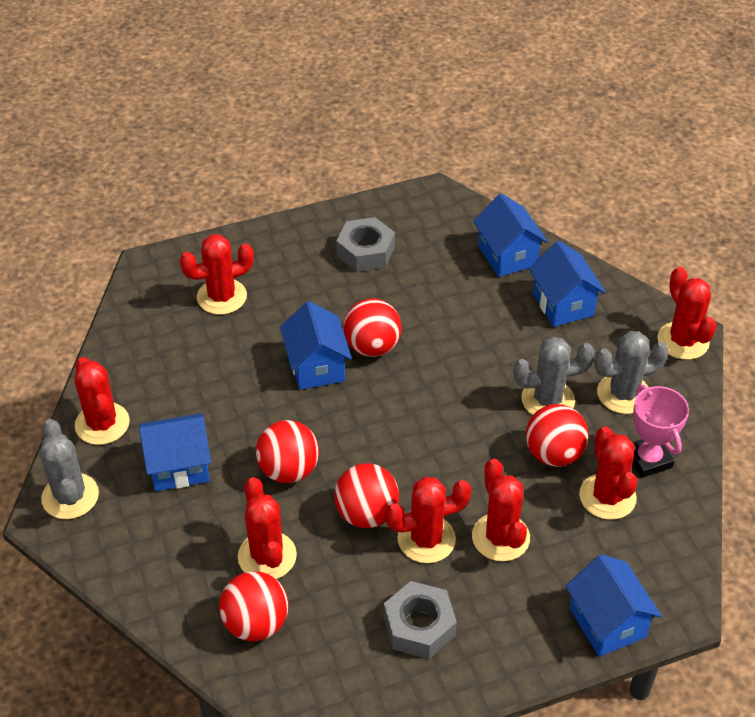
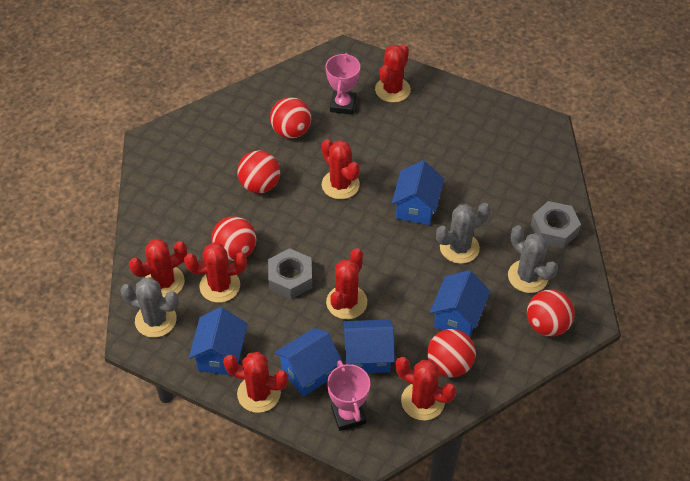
pink trophy: 1 -> 2

